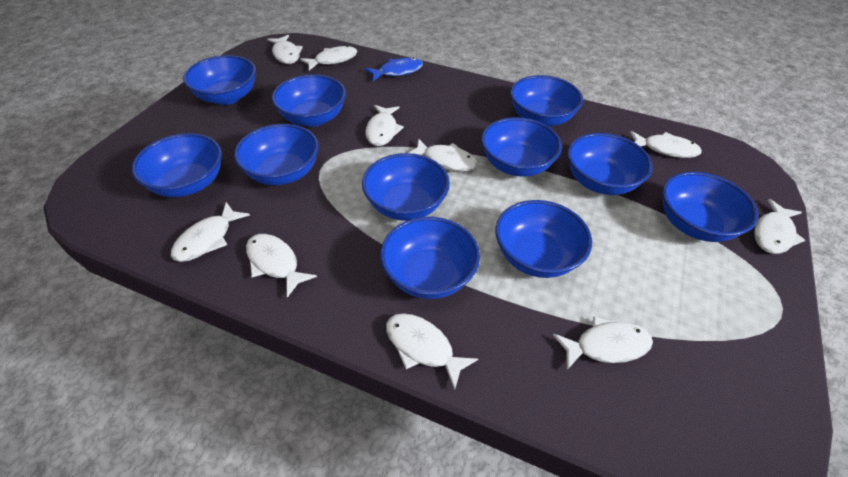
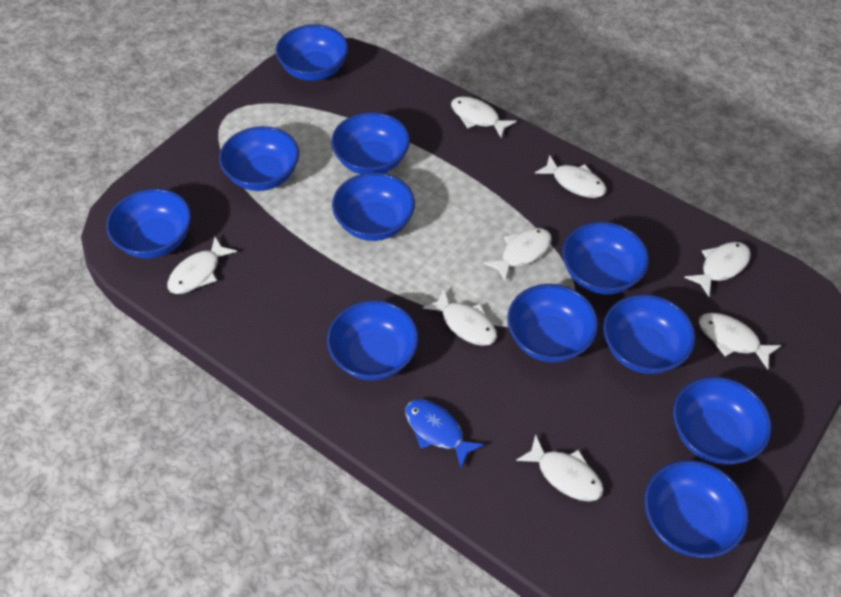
white fish: 10 -> 8

